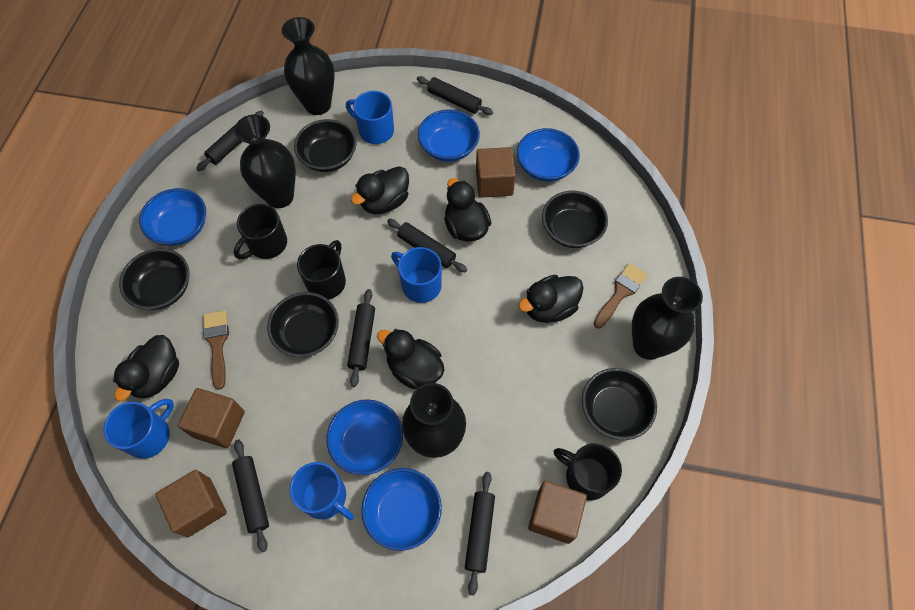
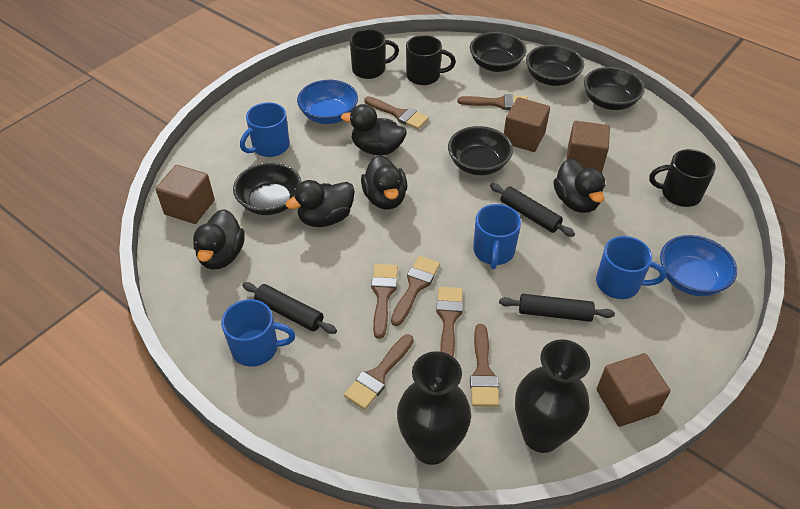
black rolling pin: 6 -> 3
black vase: 4 -> 2
blue bowl: 5 -> 2
brown brush: 2 -> 7

